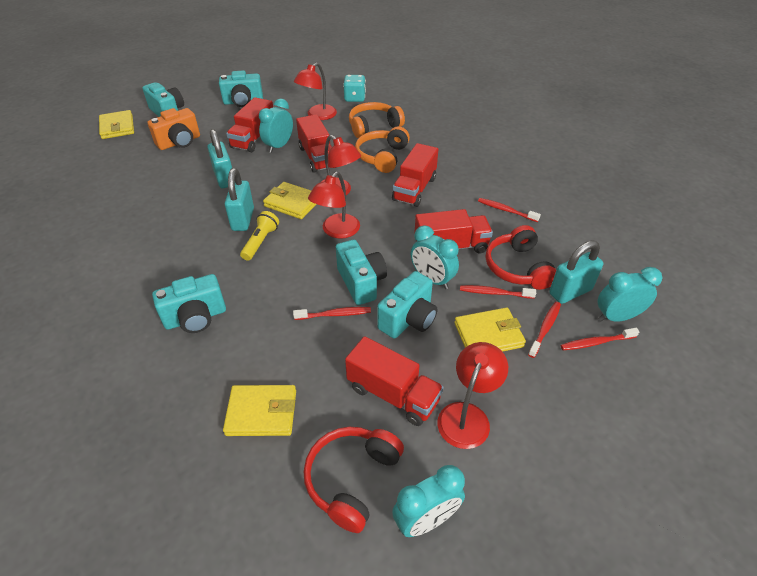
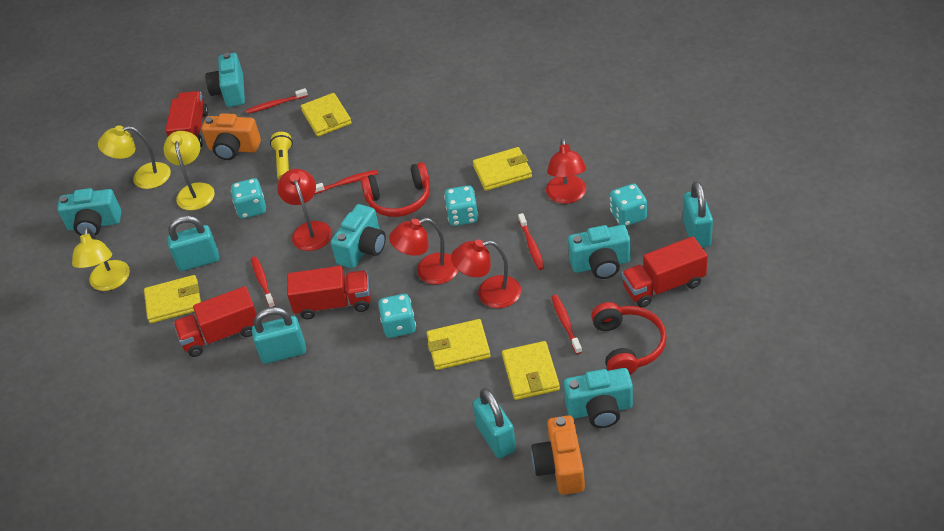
orange camera: 1 -> 2
orange headphones: 2 -> 0
red truck: 5 -> 4
turquoise clock: 4 -> 0
turquoise dice: 1 -> 4
turquoise padlock: 3 -> 4
yellow lamp: 0 -> 3
yellow wallet: 4 -> 5

